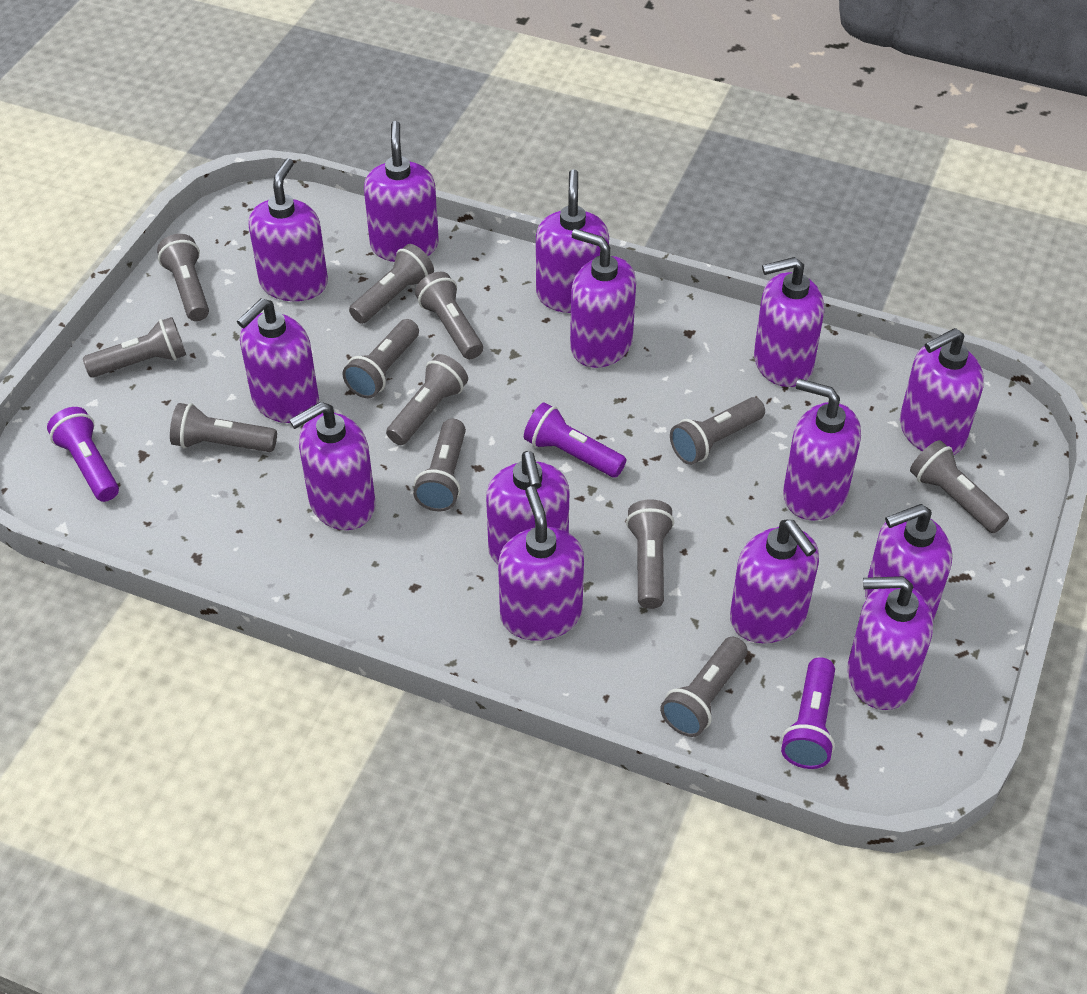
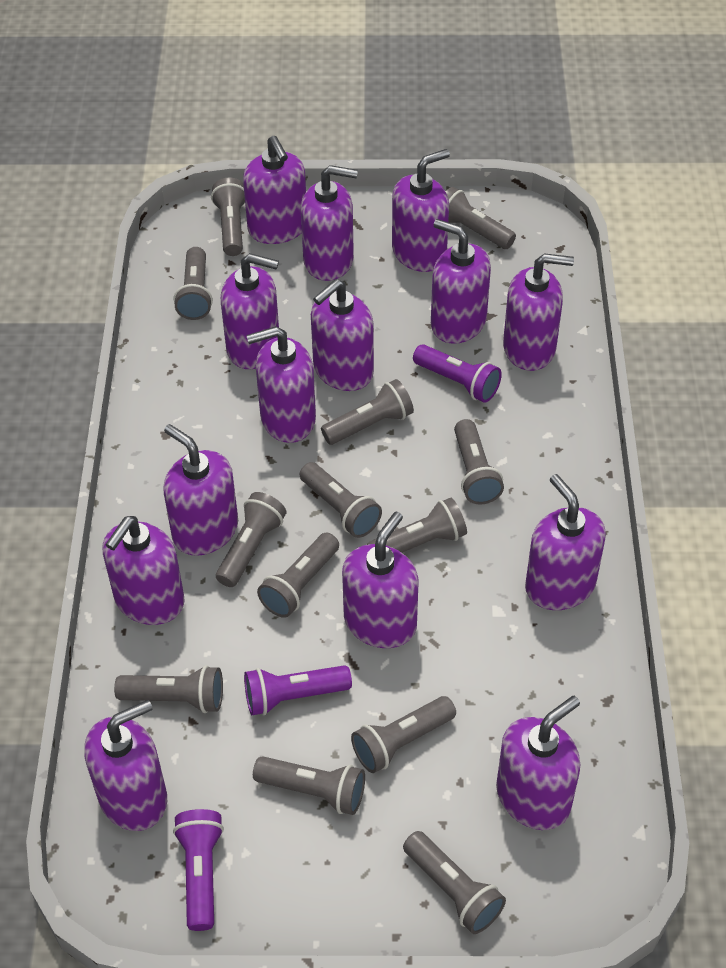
grey flashlight: 12 -> 13

